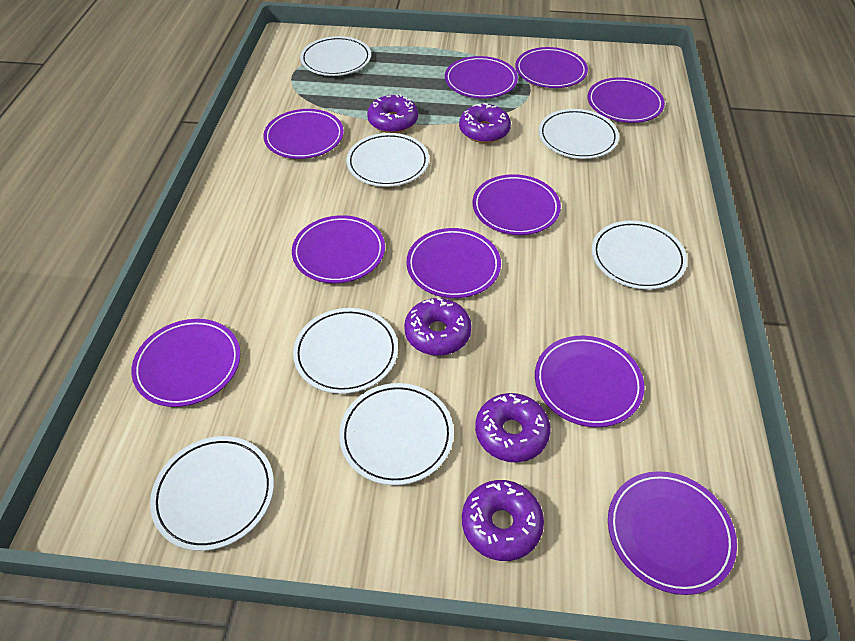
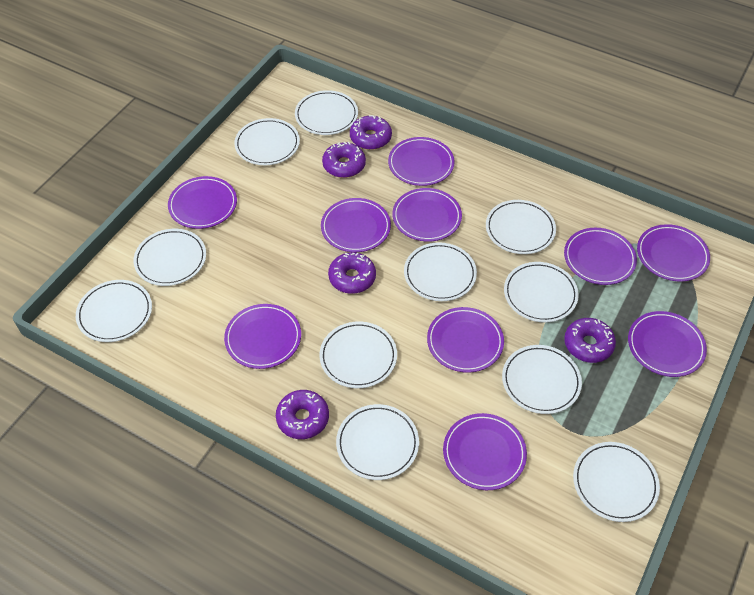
white plate: 7 -> 11

